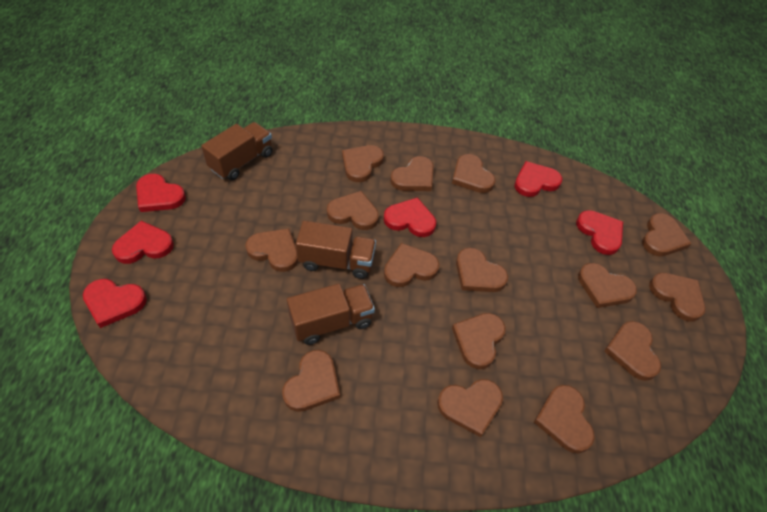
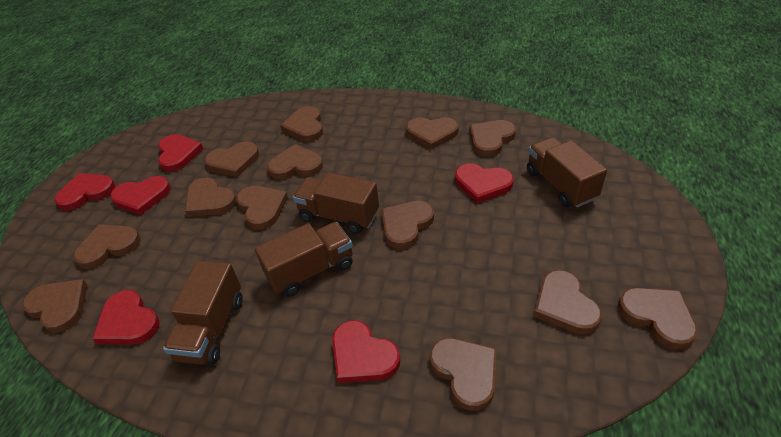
brown heart: 15 -> 13
brown truck: 3 -> 4

